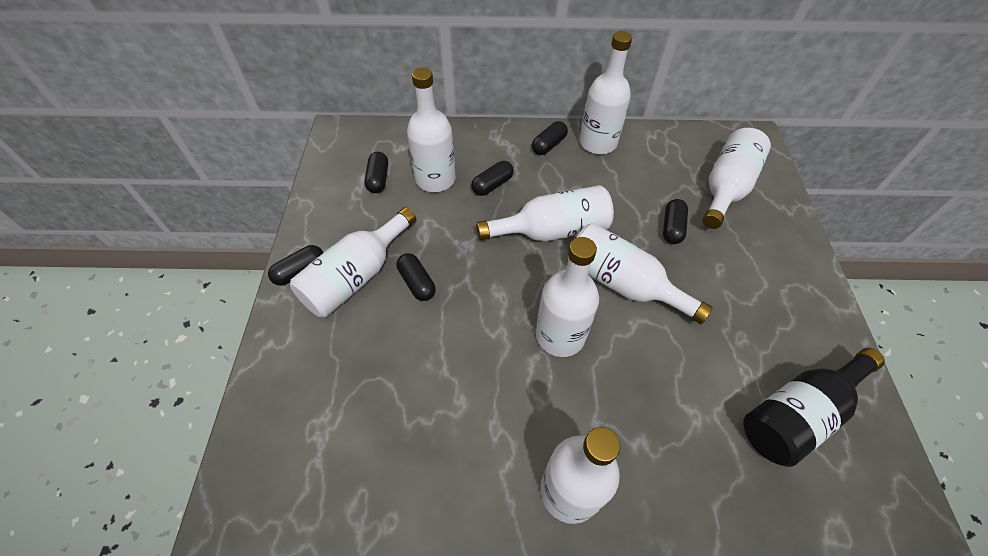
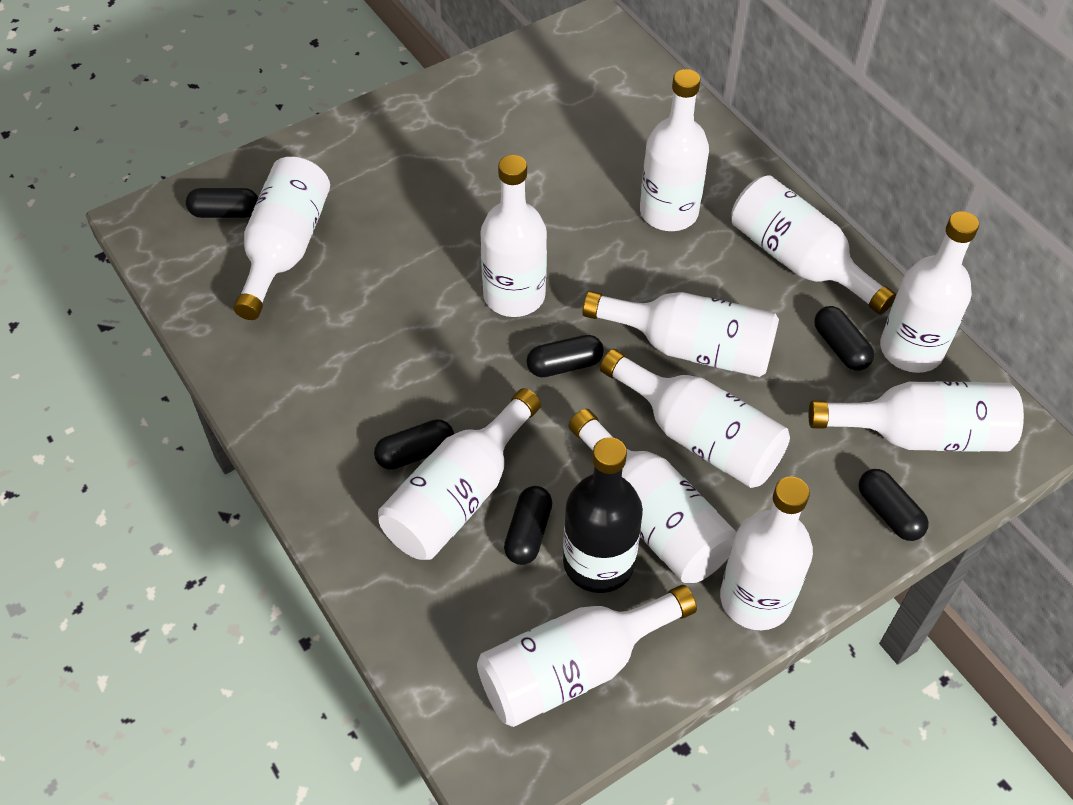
white bottle: 8 -> 12

